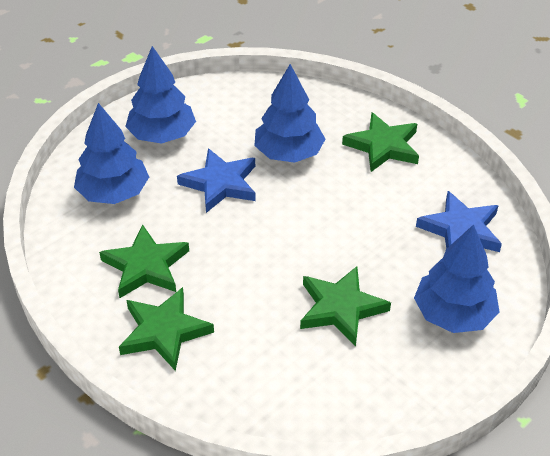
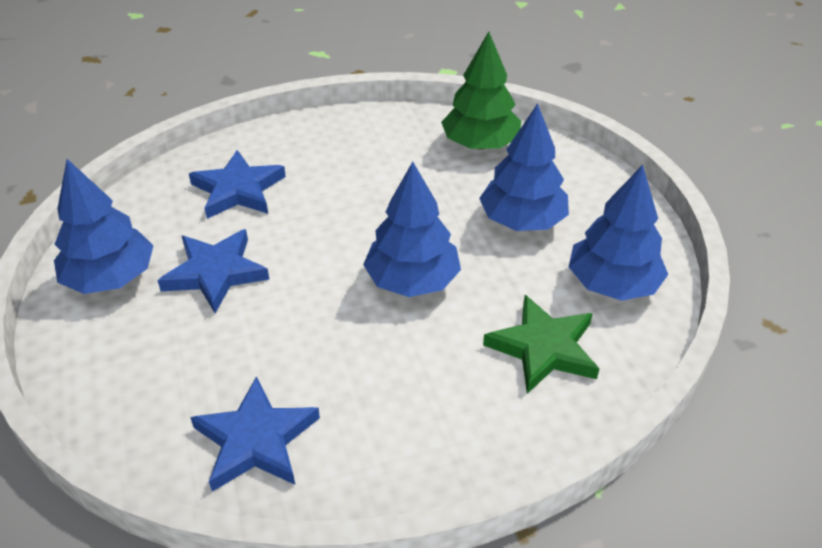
blue star: 2 -> 3
green star: 4 -> 1
green tree: 0 -> 1

